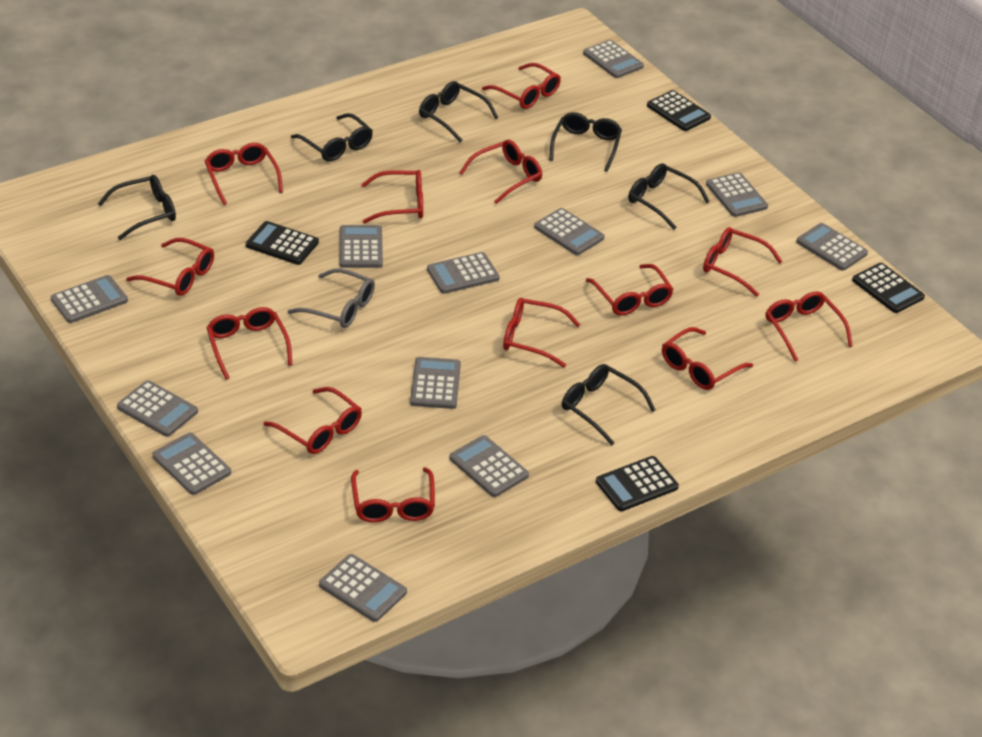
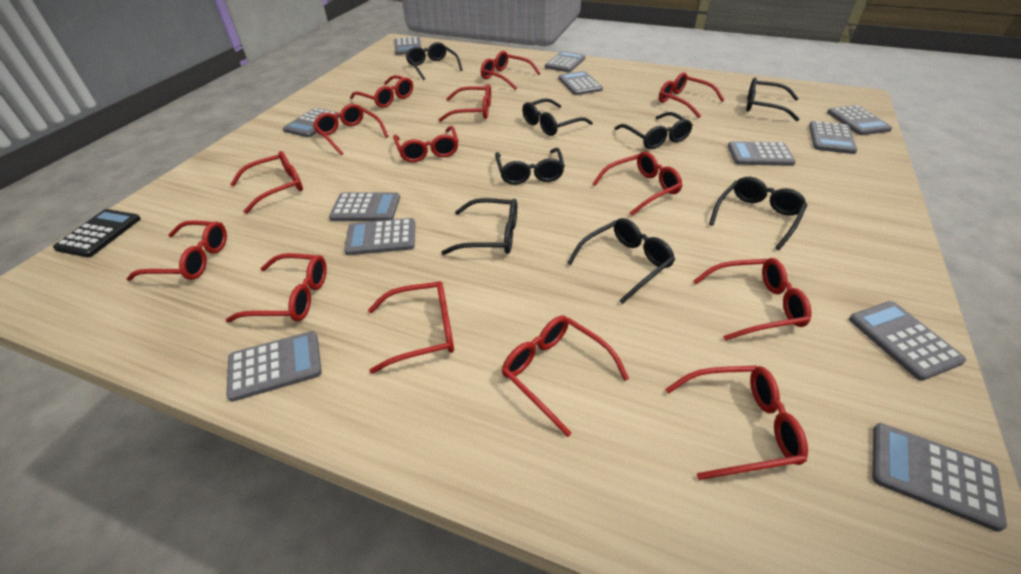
black calculator: 4 -> 1
black glasses: 6 -> 8
grey glasses: 1 -> 0
red glasses: 13 -> 14

